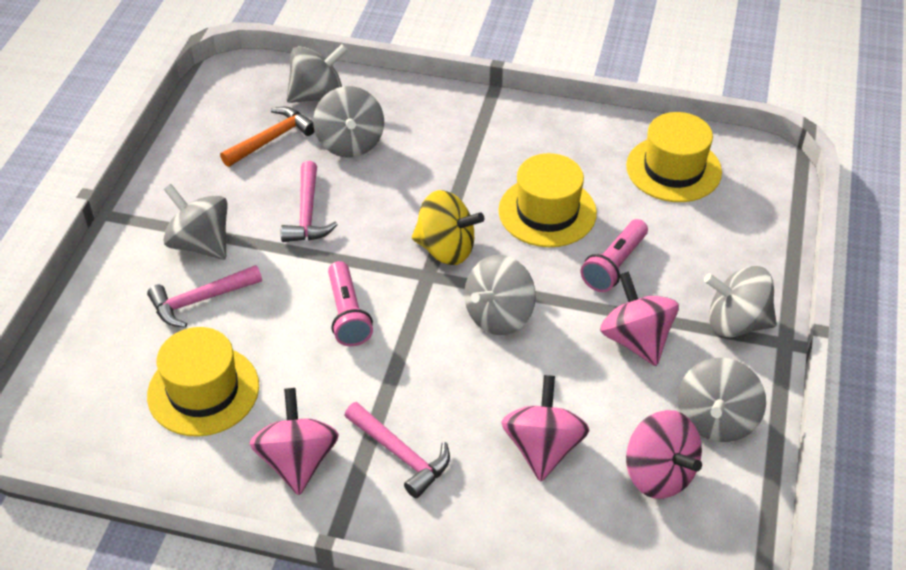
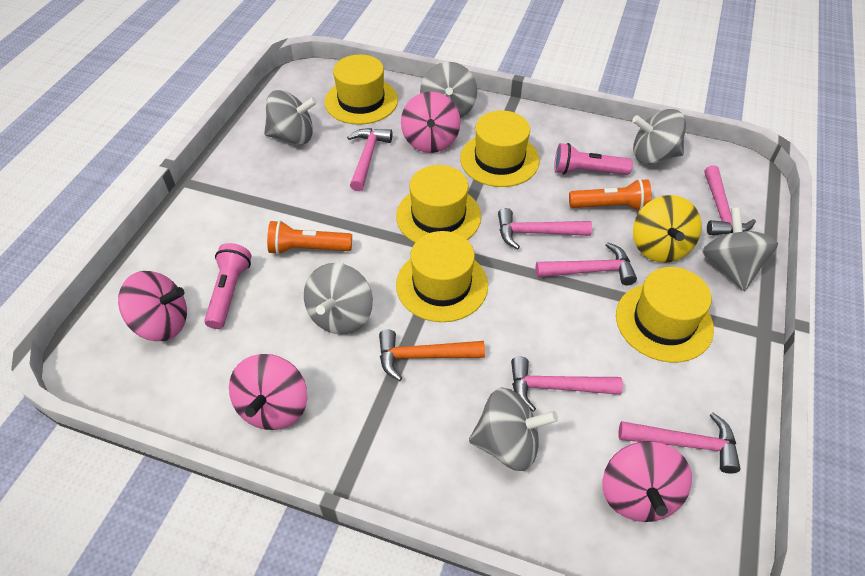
orange flashlight: 0 -> 2
pink hammer: 3 -> 6
yellow hat: 3 -> 5

